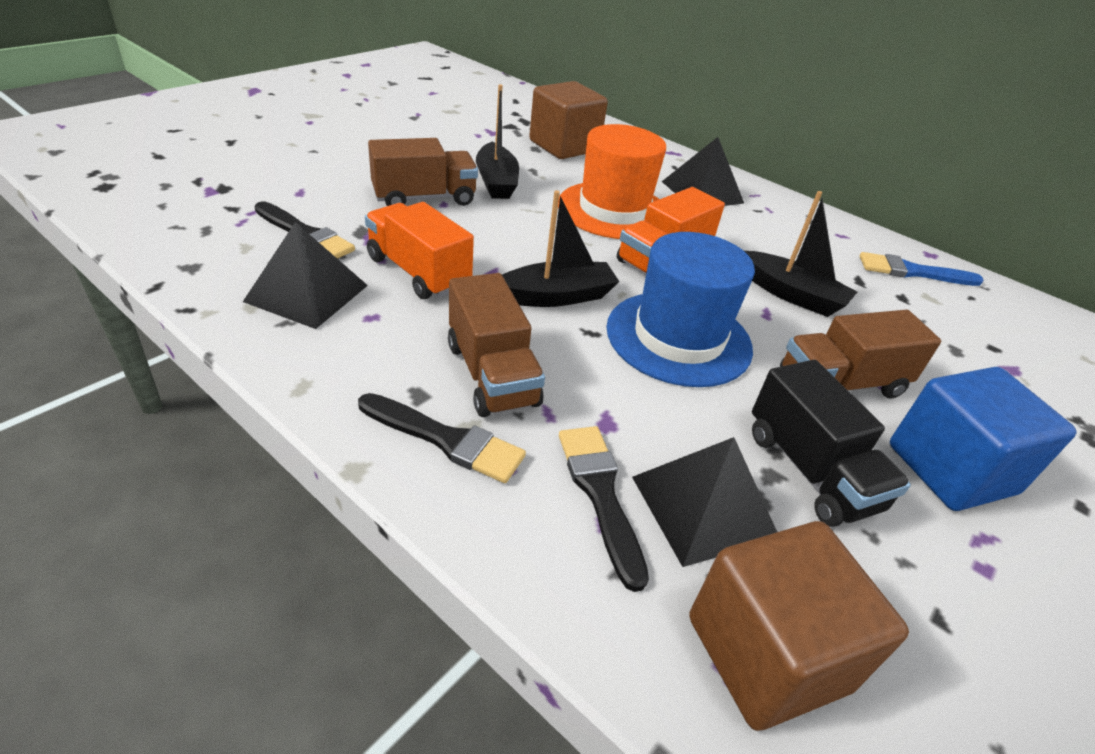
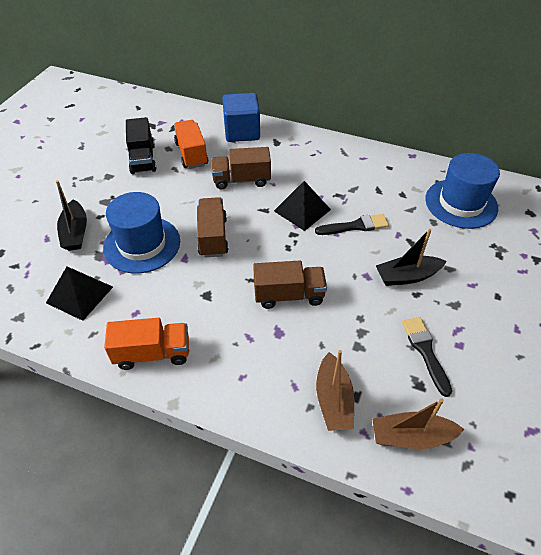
black boat: 3 -> 2
black brush: 3 -> 2
black pyramid: 3 -> 2
blue brush: 1 -> 0
blue hat: 1 -> 2
brown boat: 0 -> 2
brown cube: 2 -> 0
orange hat: 1 -> 0

